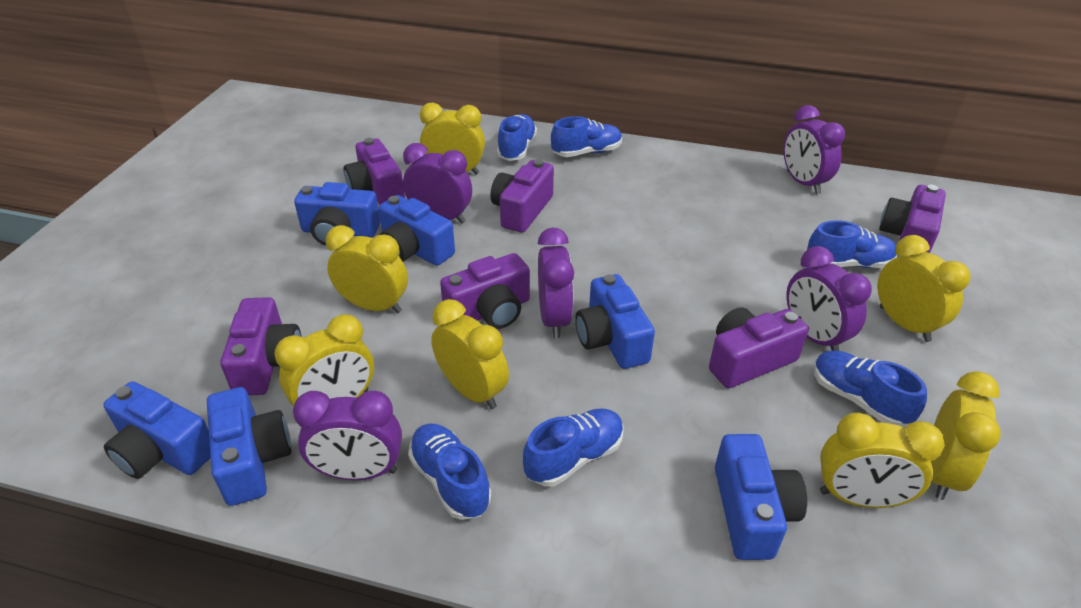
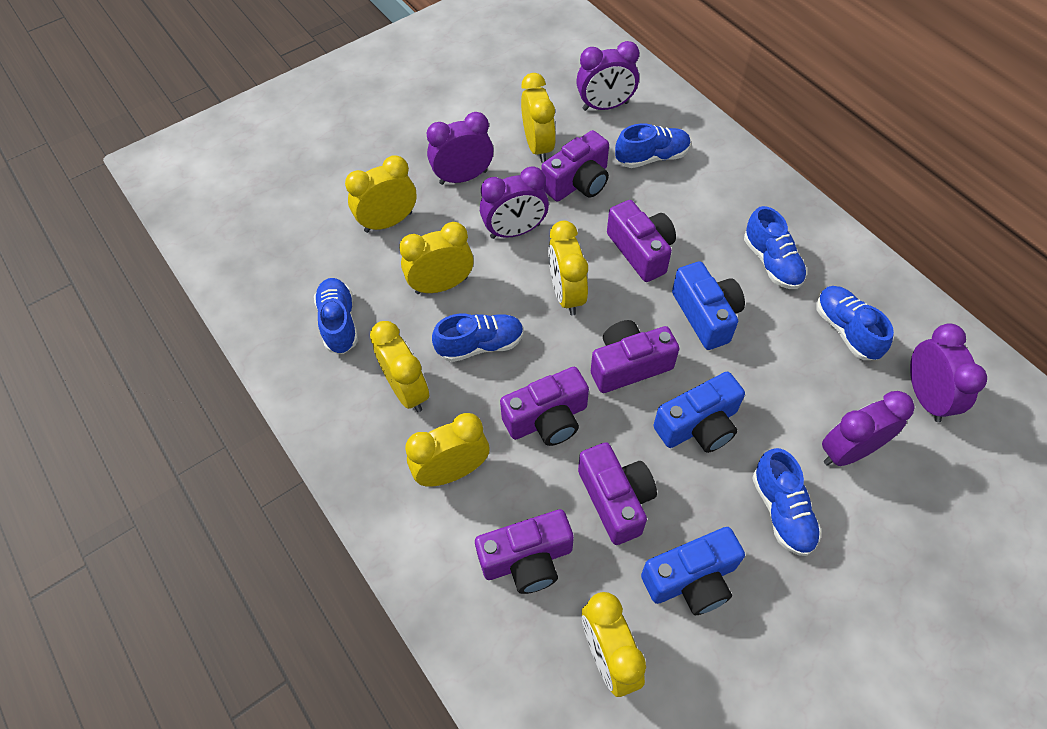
blue camera: 6 -> 3

